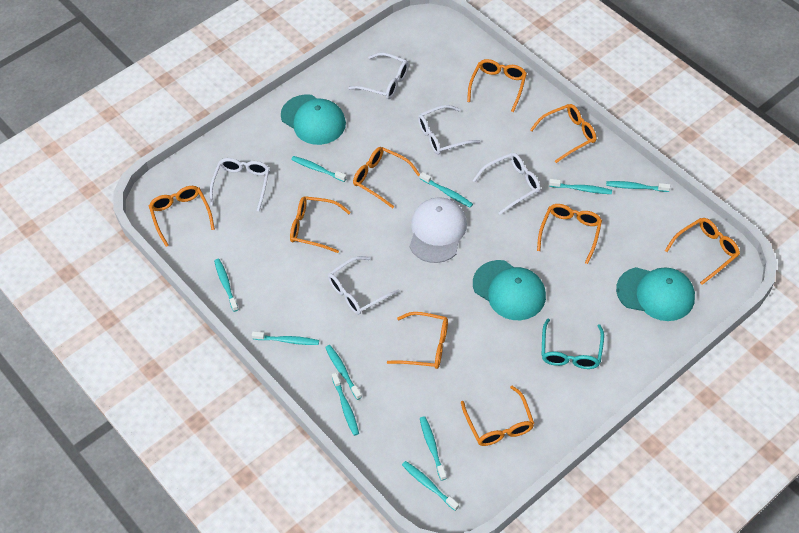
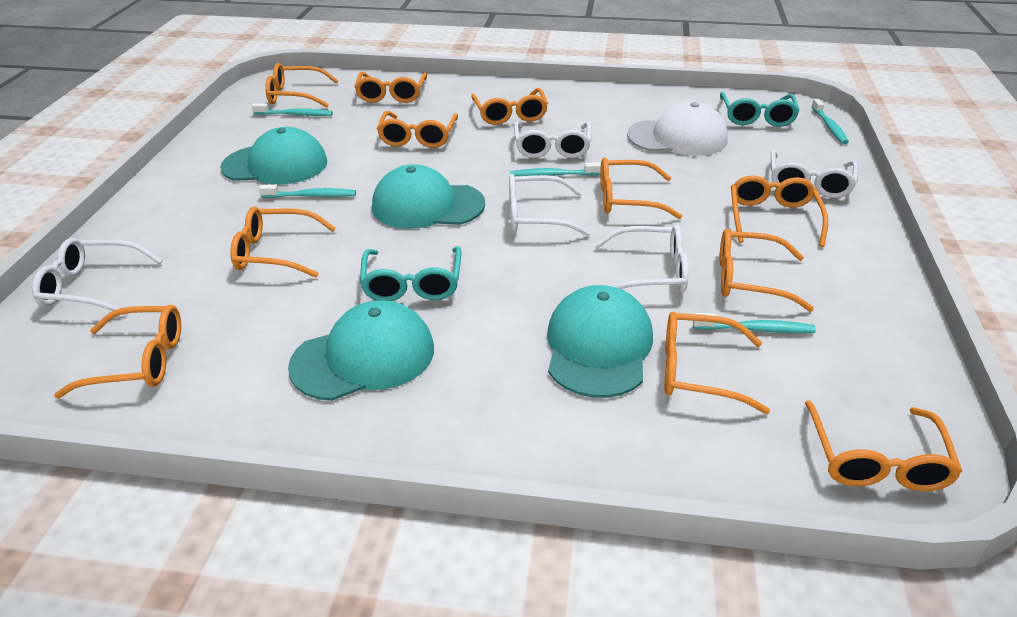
orange glasses: 9 -> 11
turquoise cap: 3 -> 4
turquoise glasses: 1 -> 2
turquoise toothbrush: 10 -> 5

